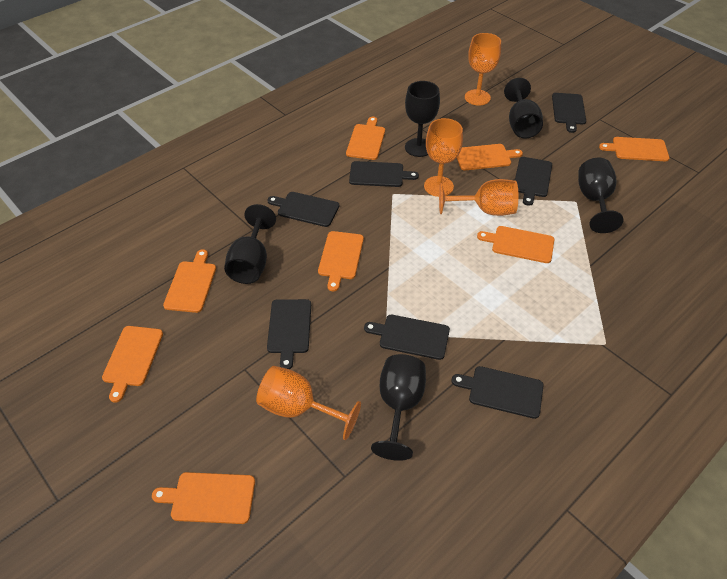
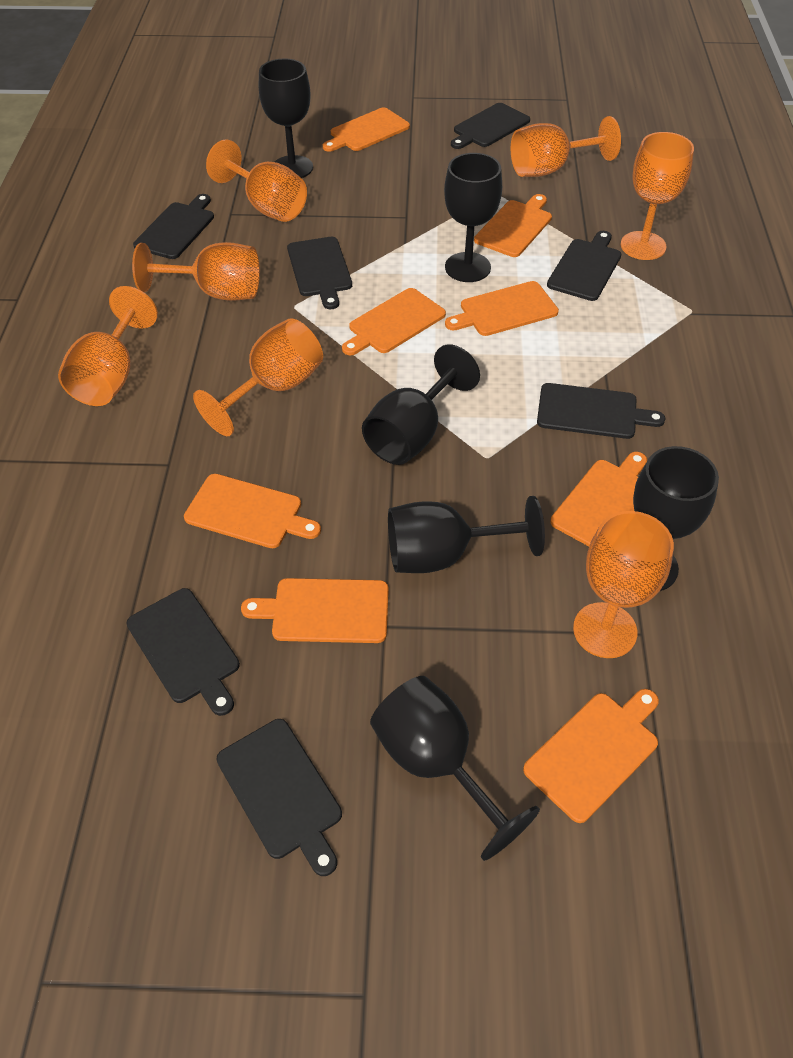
black goblet: 5 -> 6
orange goblet: 4 -> 7

